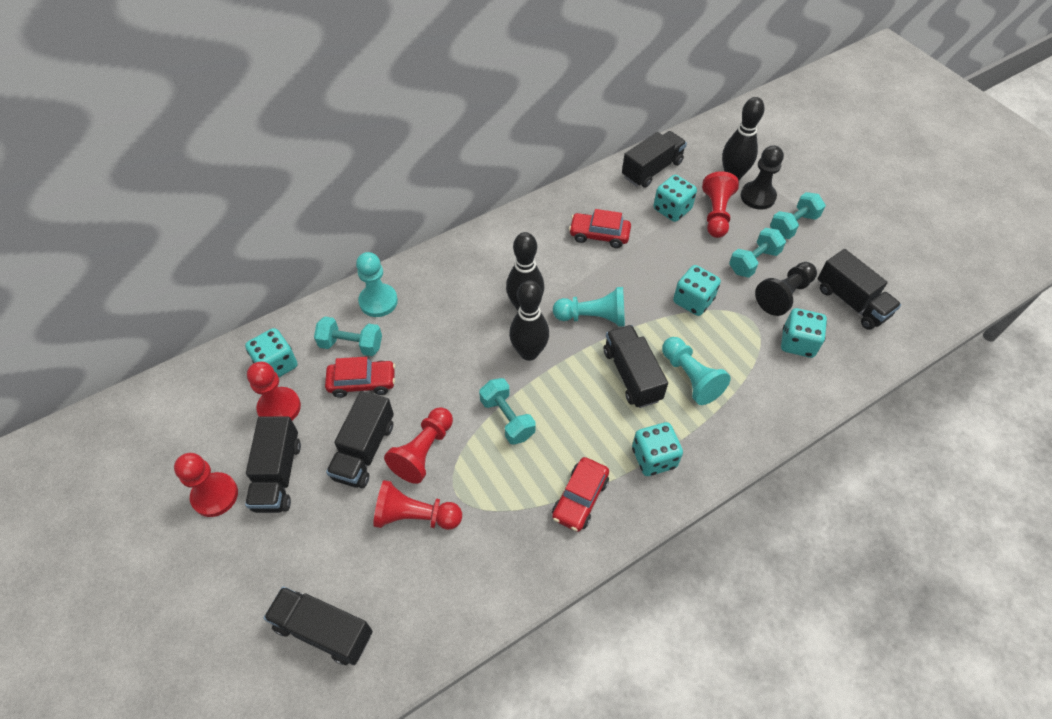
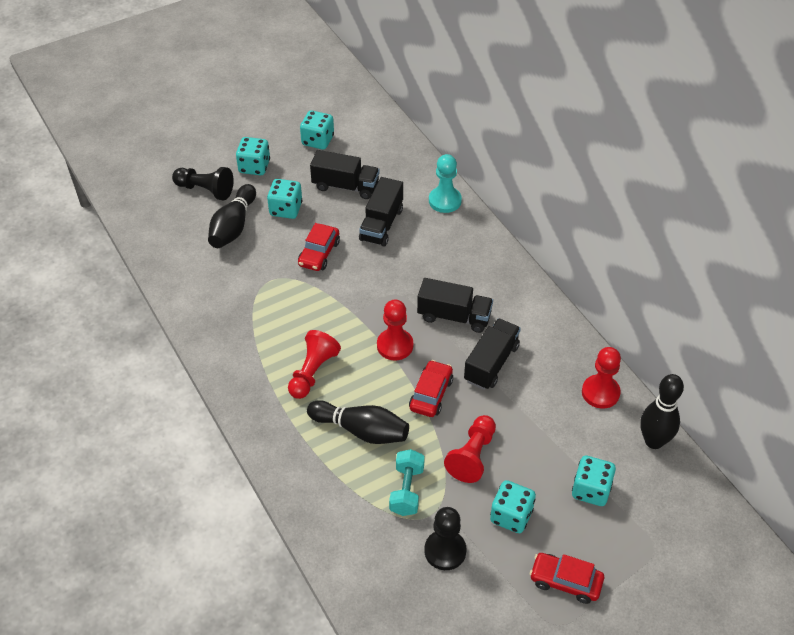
black truck: 6 -> 4
red pawn: 5 -> 4
turquoise dumbbell: 4 -> 1
turquoise pawn: 3 -> 1

